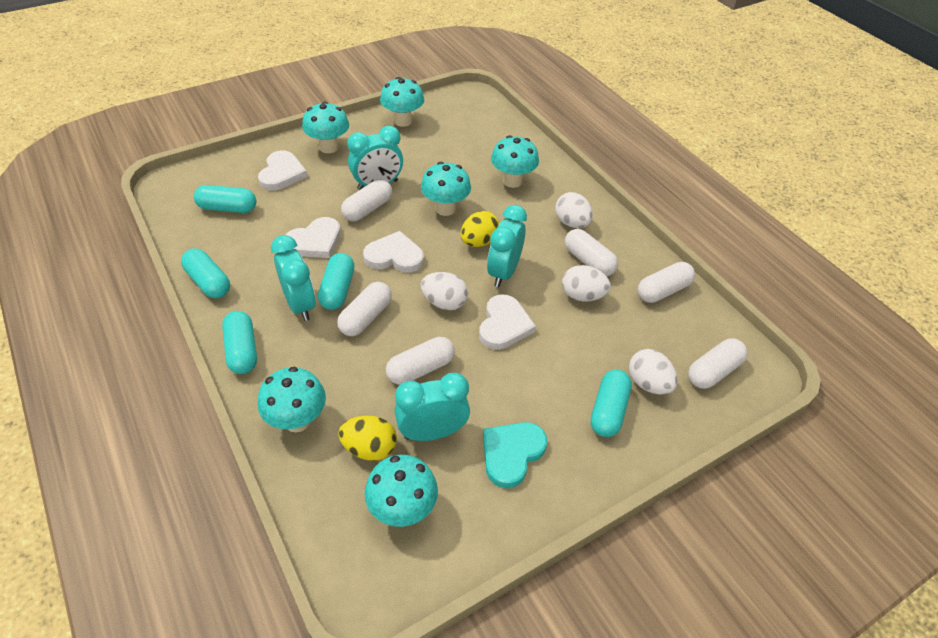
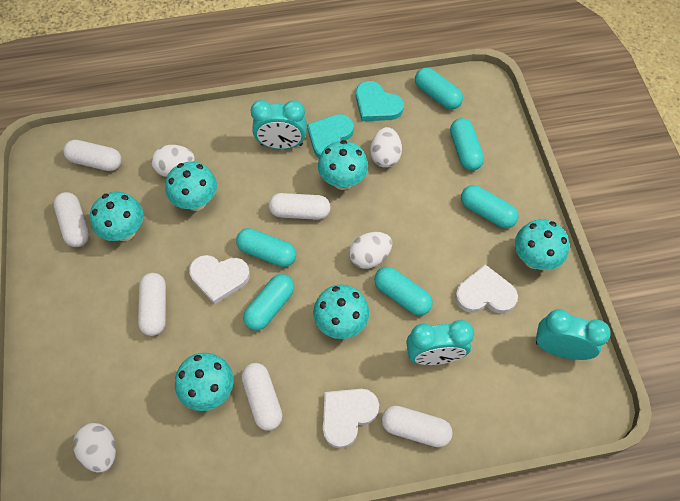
turquoise capsule: 5 -> 6
turquoise clock: 4 -> 3
turquoise heart: 1 -> 2
white heart: 4 -> 3
yellow egg: 2 -> 0

